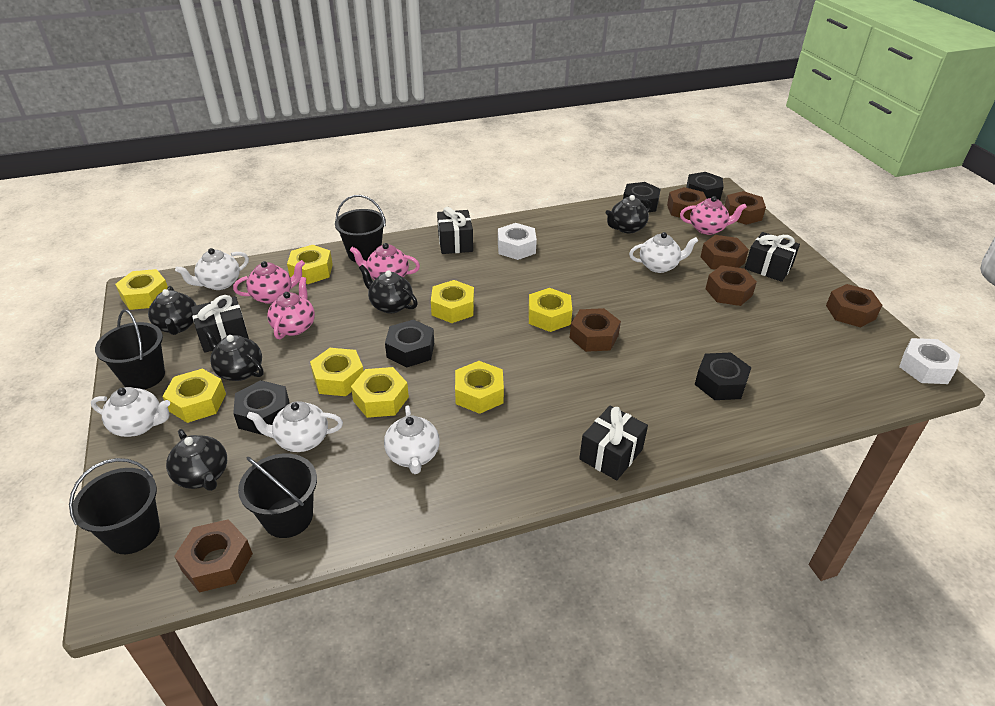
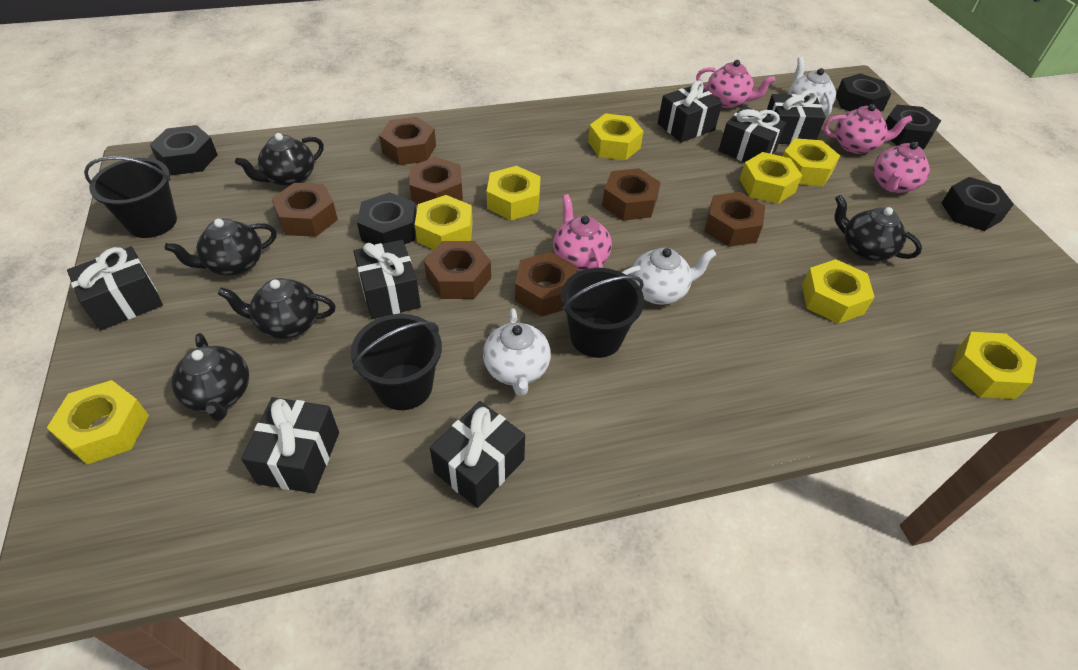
black bucket: 4 -> 3
black gift: 4 -> 7
white nut: 2 -> 0
white teapot: 5 -> 3

